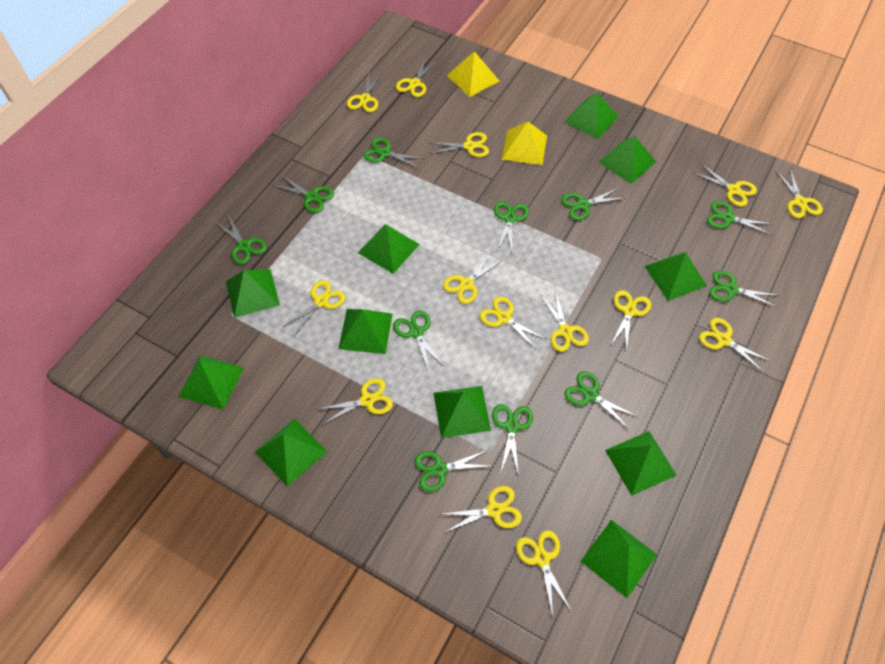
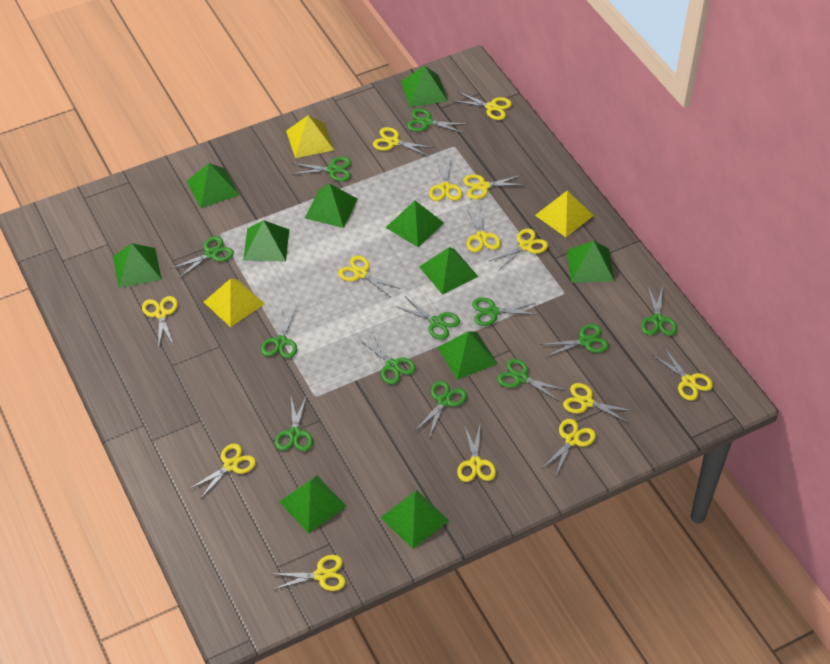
green scissors: 11 -> 12
yellow pyramid: 2 -> 3

